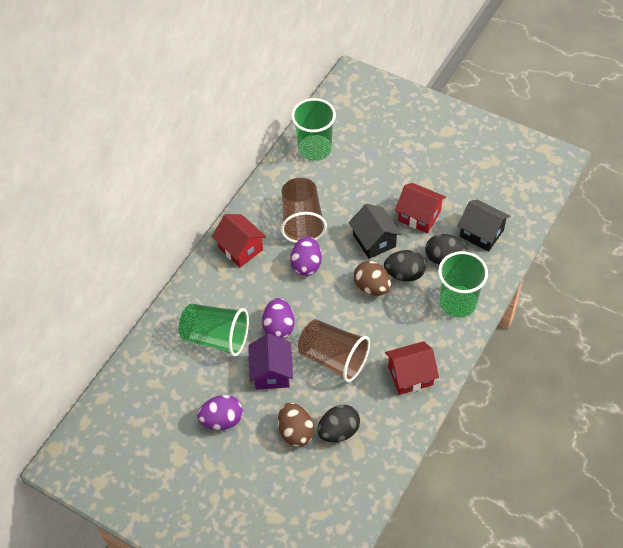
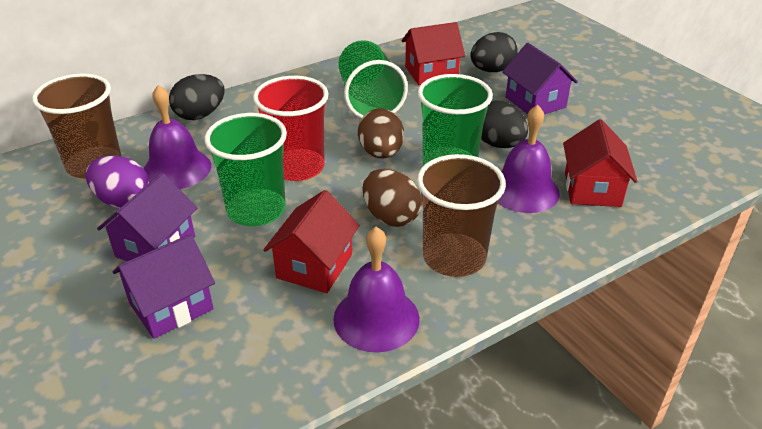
black house: 2 -> 0
purple bell: 0 -> 3
purple egg: 3 -> 1
purple house: 1 -> 3
red cup: 0 -> 1

